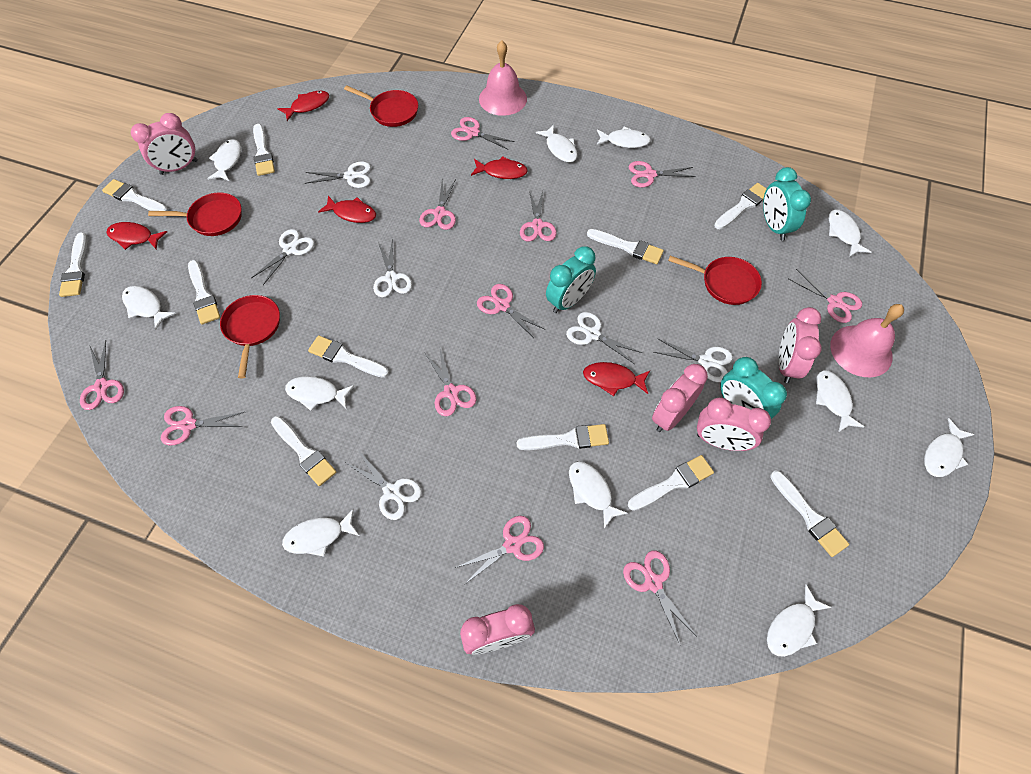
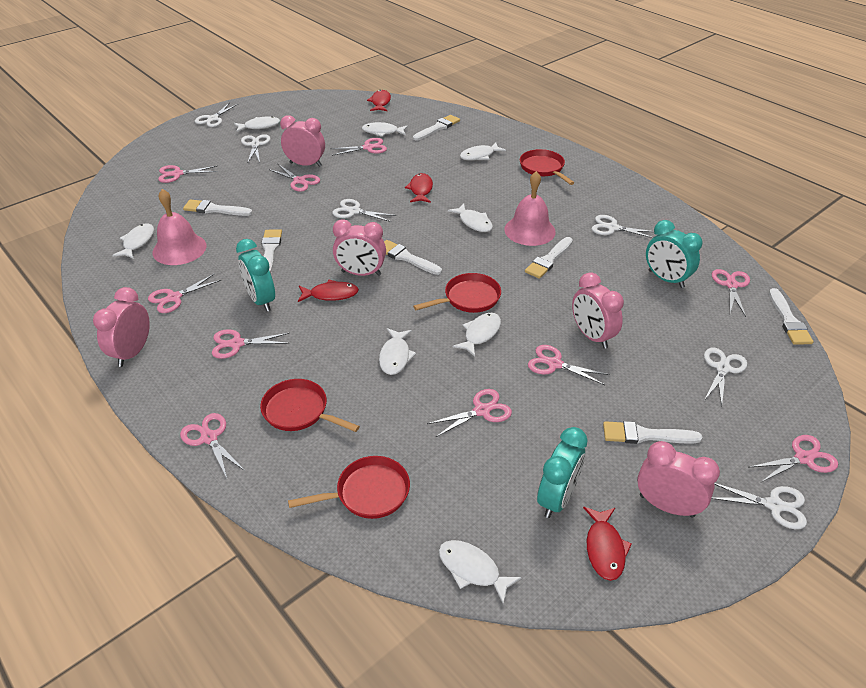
pink scissors: 11 -> 10
red fish: 5 -> 4
white brush: 11 -> 7
white fish: 11 -> 8

